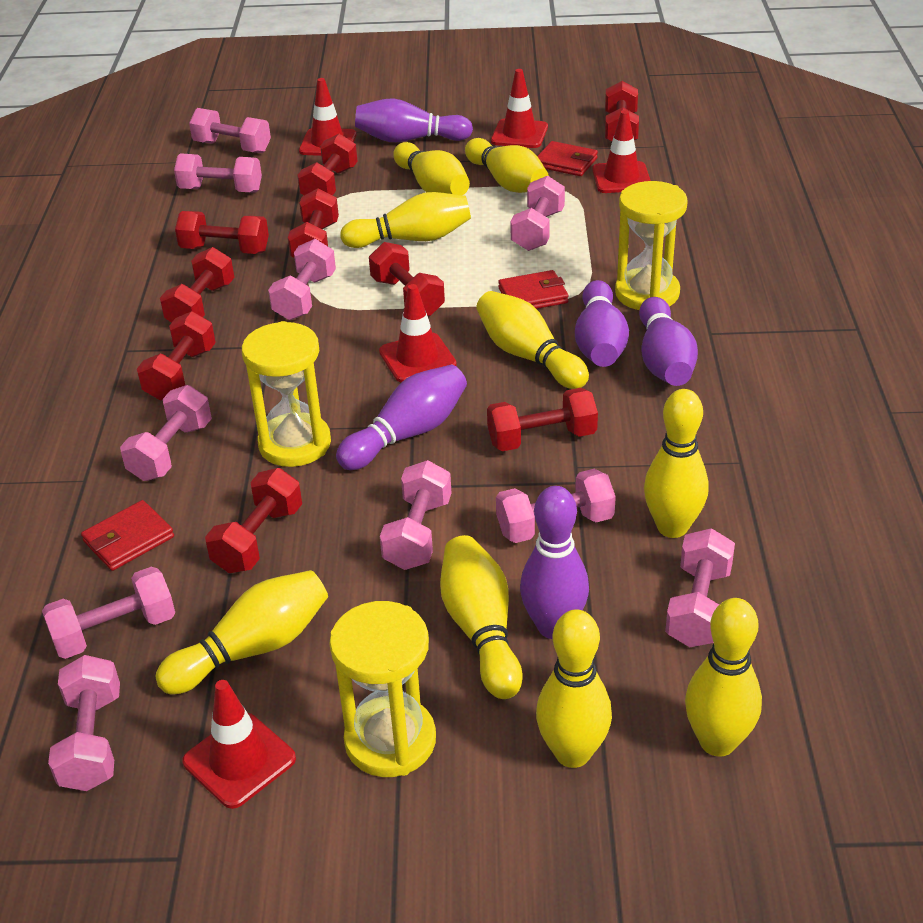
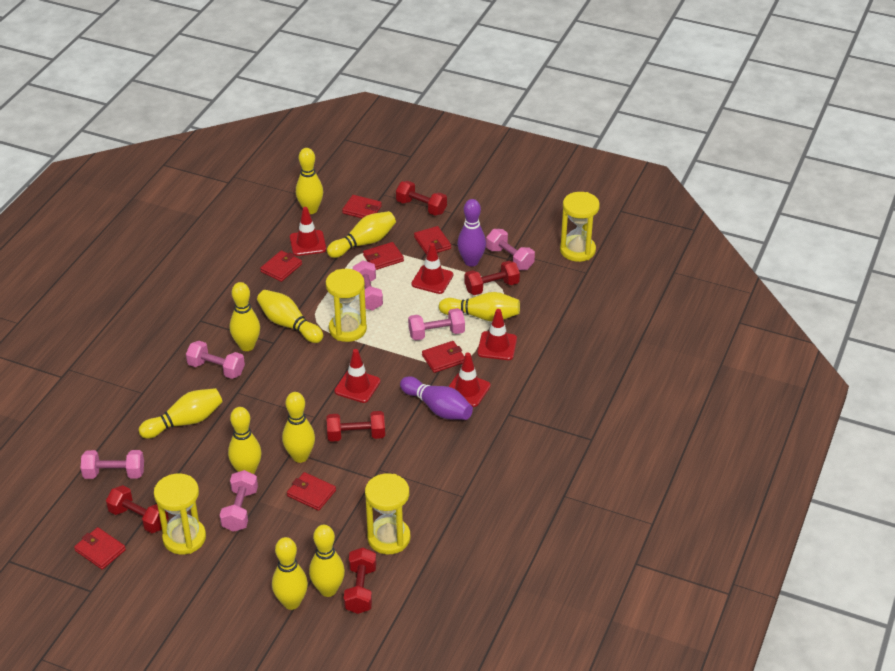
pink dumbbell: 10 -> 6
purple bowling pin: 5 -> 2
red dumbbell: 9 -> 5
red wallet: 3 -> 7
yellow bowling pin: 9 -> 10
yellow hourglass: 3 -> 4

